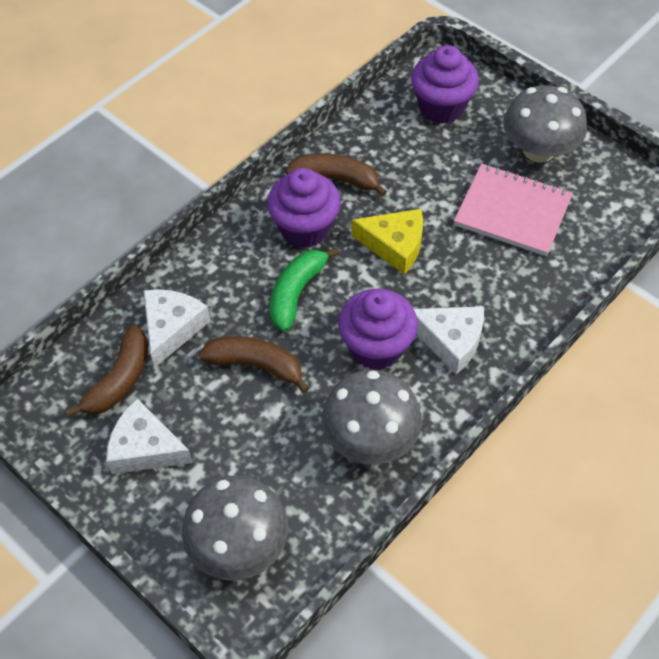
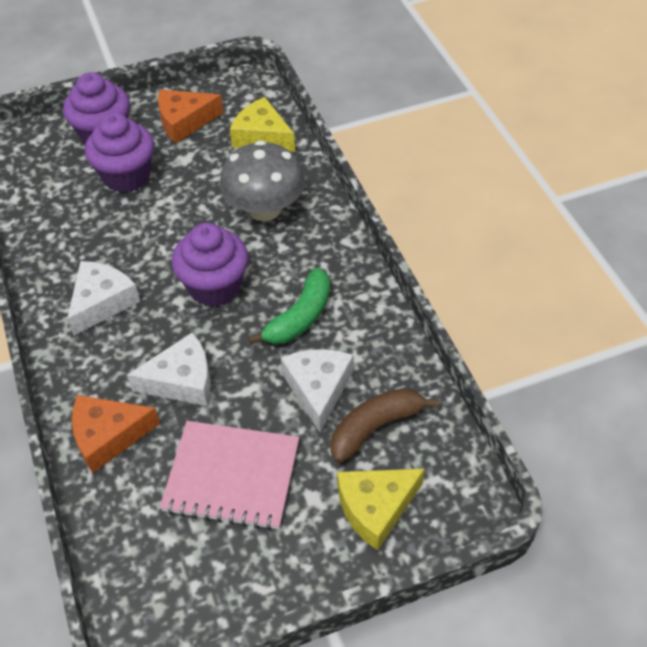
brown banana: 3 -> 1
grey mushroom: 3 -> 1
orange cheese: 0 -> 2
yellow cheese: 1 -> 2

